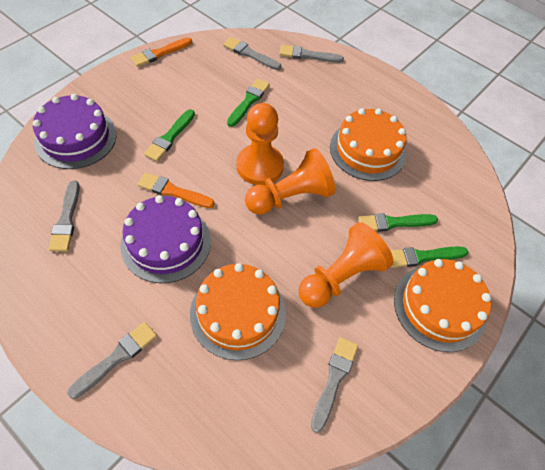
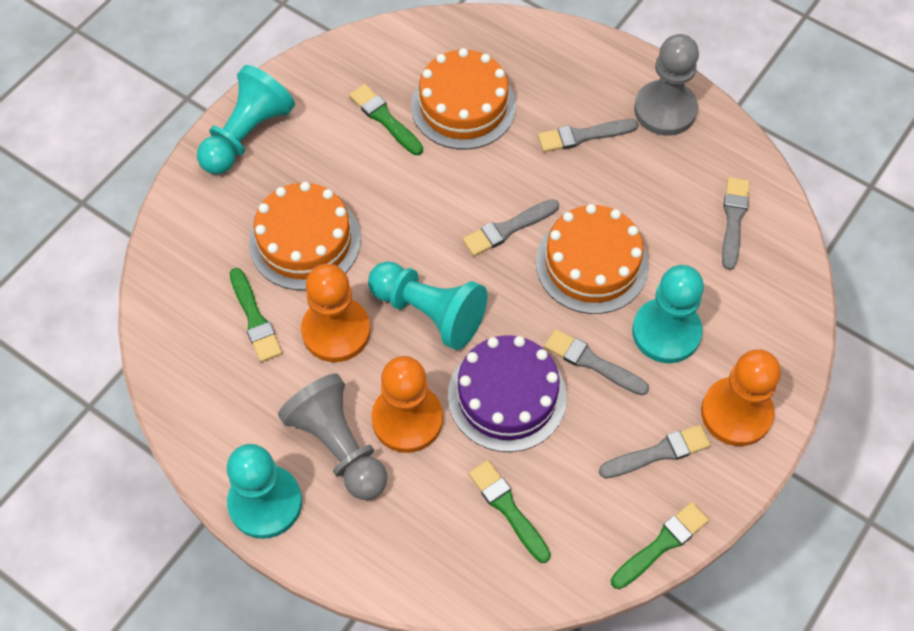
grey pawn: 0 -> 2
orange brush: 2 -> 0
purple cake: 2 -> 1
turquoise pawn: 0 -> 4

